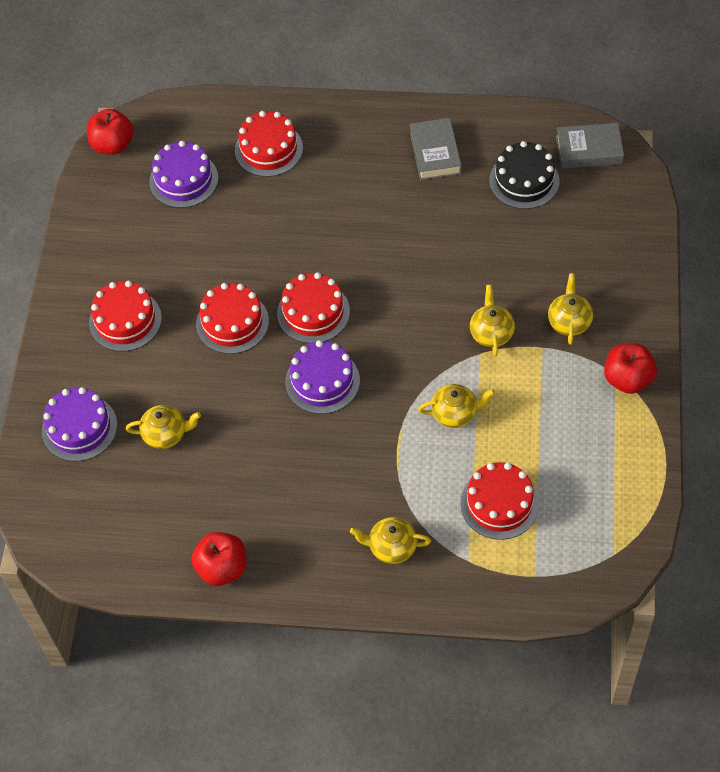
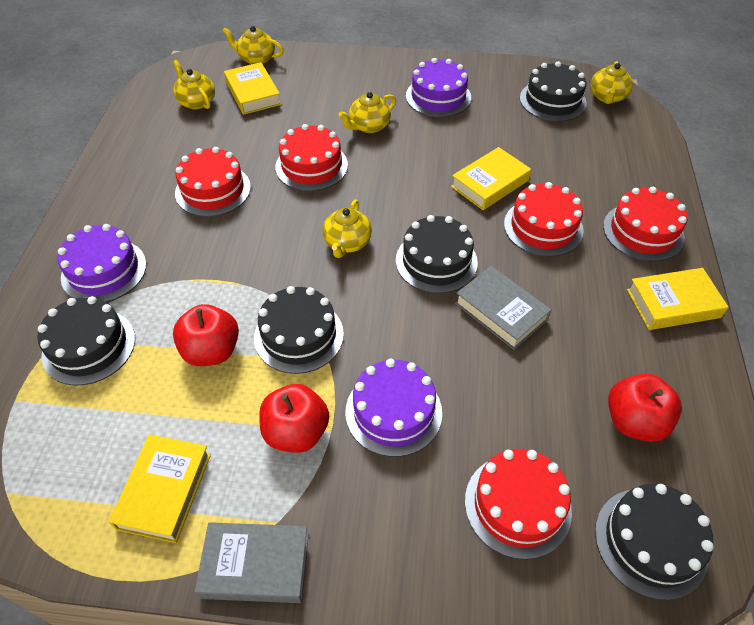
black cake: 1 -> 5
yellow book: 0 -> 4

